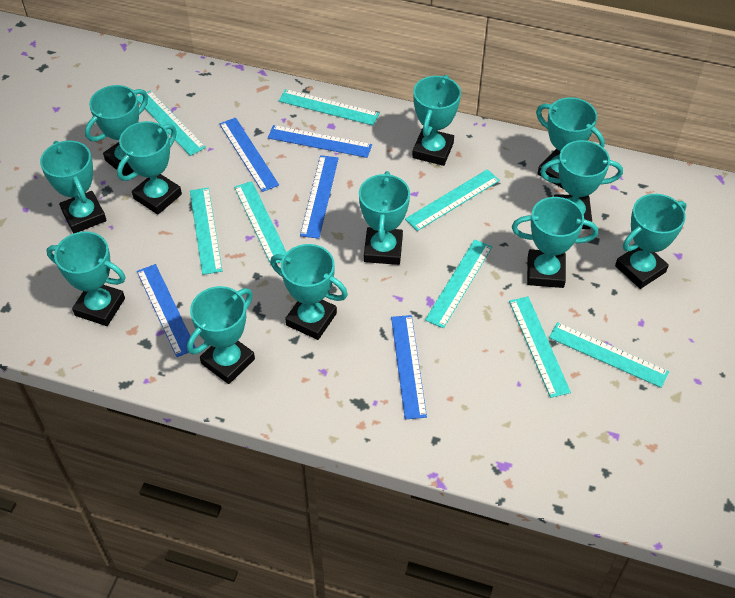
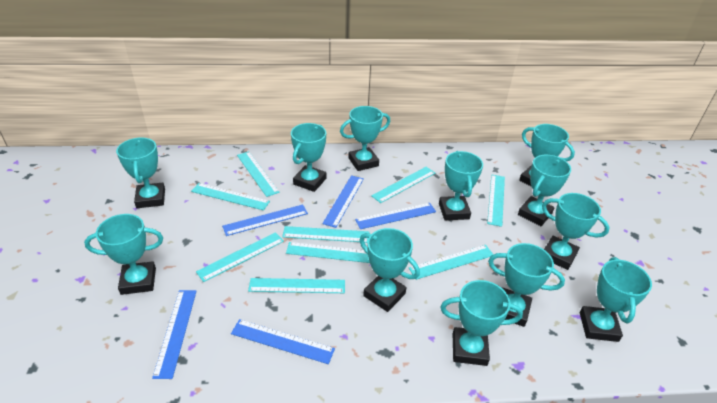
turquoise ruler: 8 -> 9

